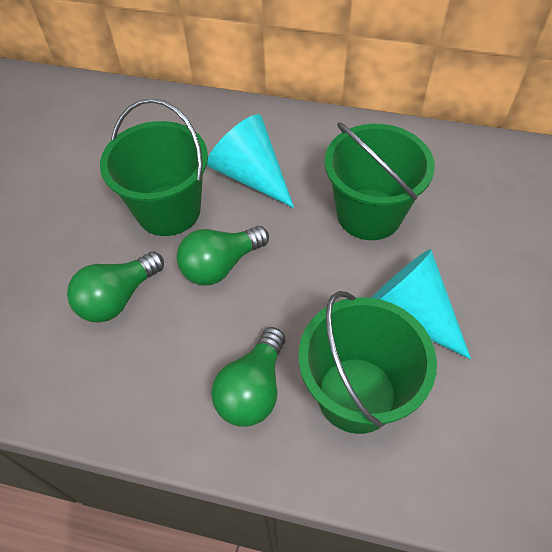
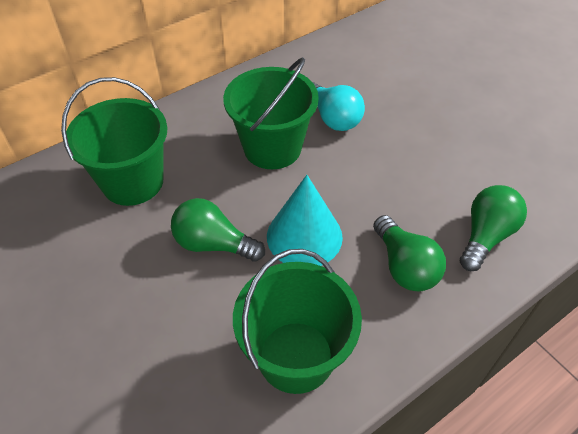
turquoise cone: 2 -> 1
turquoise light bulb: 0 -> 1

